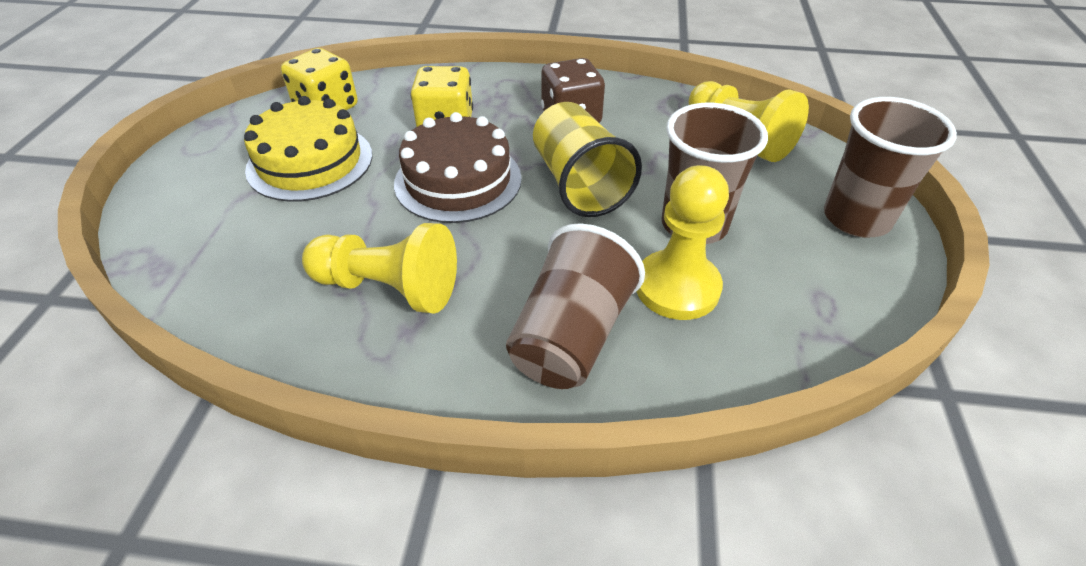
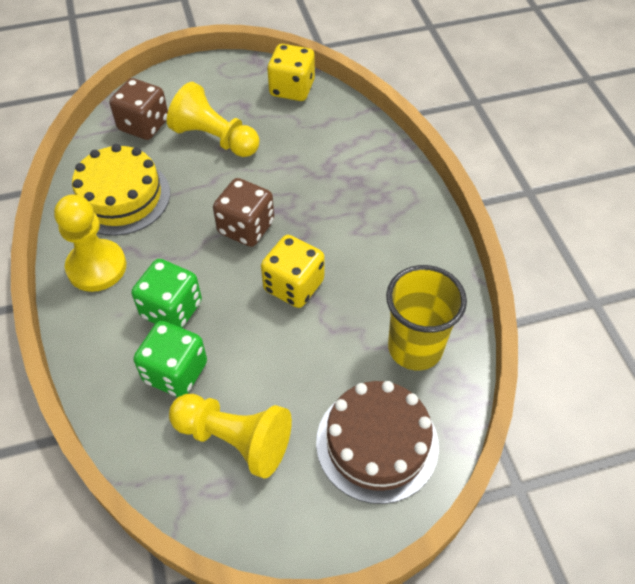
brown cup: 3 -> 0
brown dice: 1 -> 2
green dice: 0 -> 2

